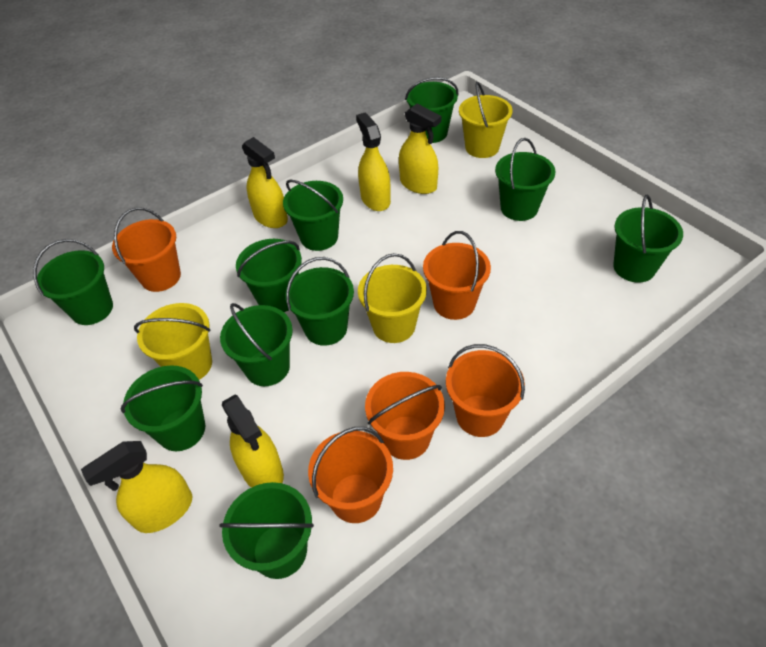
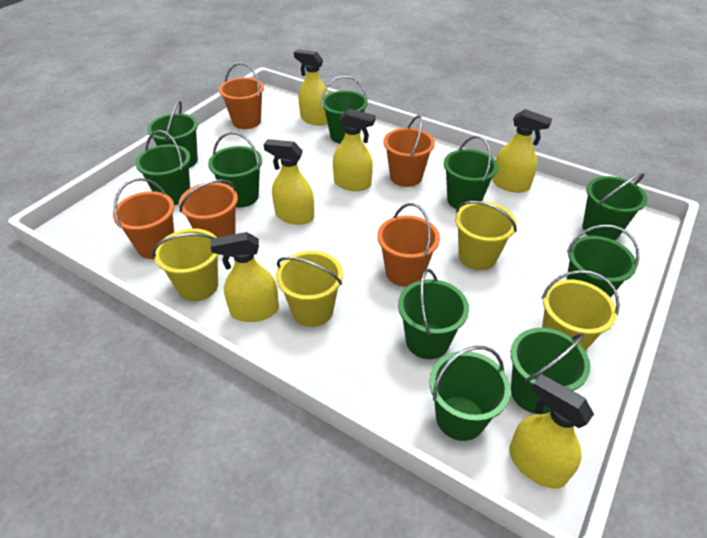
yellow bucket: 3 -> 4
yellow spray bottle: 5 -> 6

